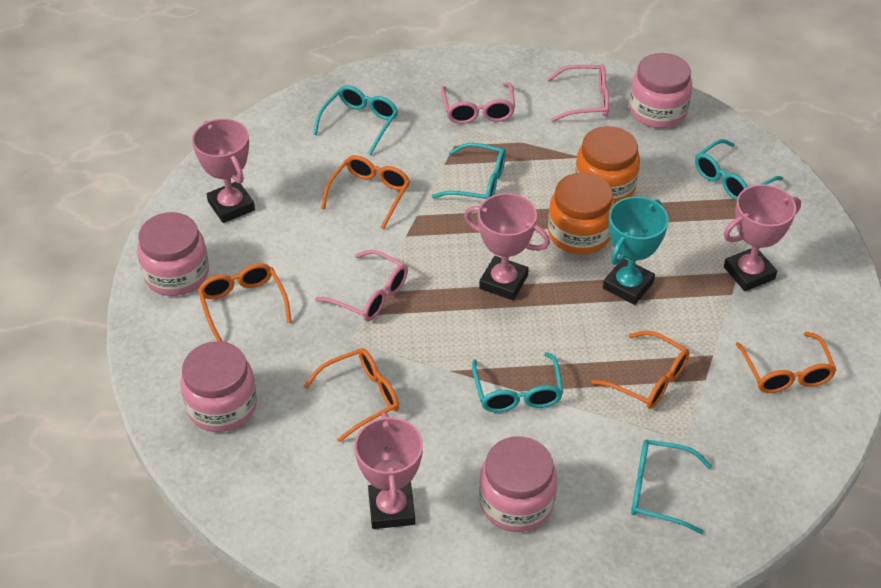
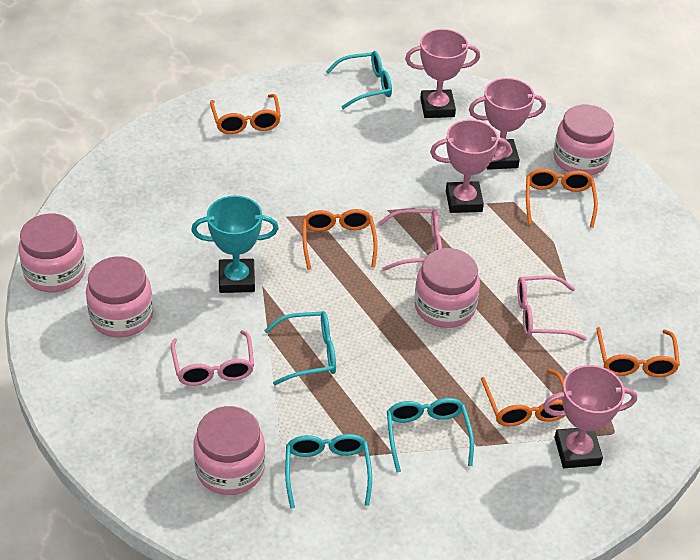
orange jar: 2 -> 0
pink jar: 4 -> 5
turquoise glasses: 5 -> 4

